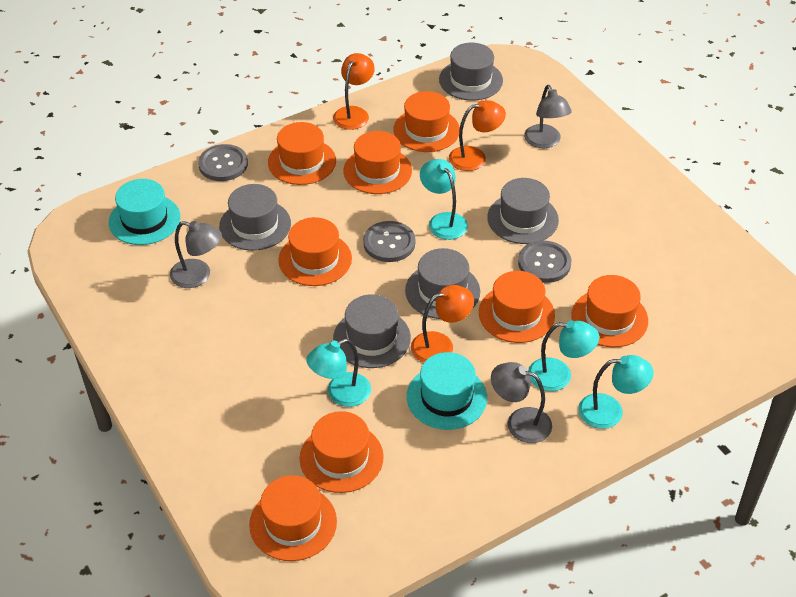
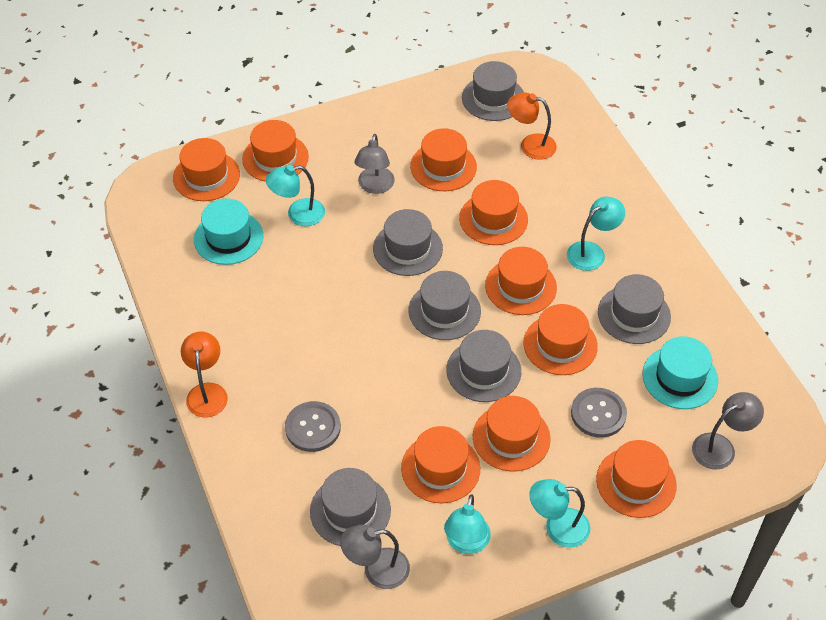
grey button: 3 -> 2
grey hat: 5 -> 6
orange hat: 8 -> 9
orange lamp: 3 -> 2

